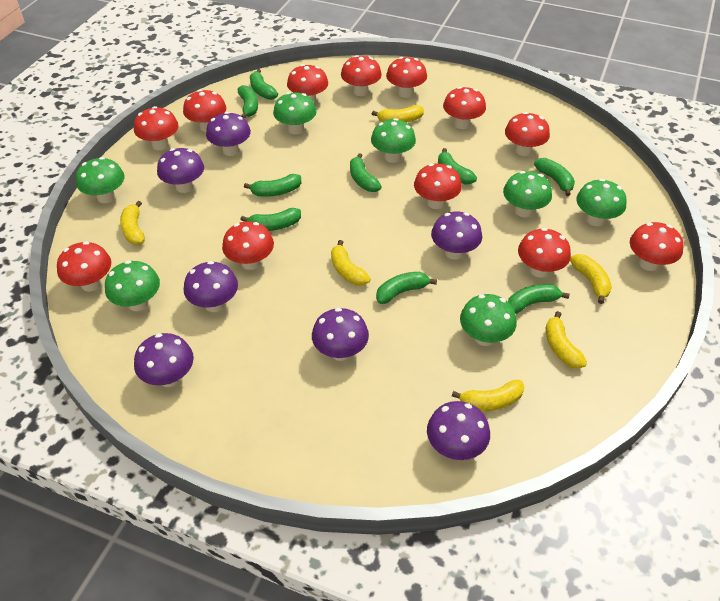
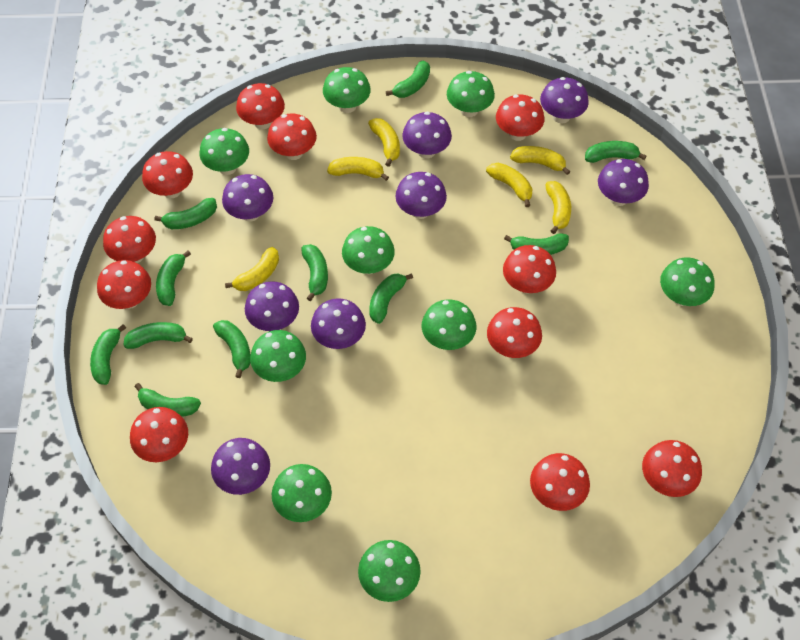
green banana: 9 -> 11
green mushroom: 7 -> 9
purple mushroom: 7 -> 8
red mushroom: 12 -> 11

